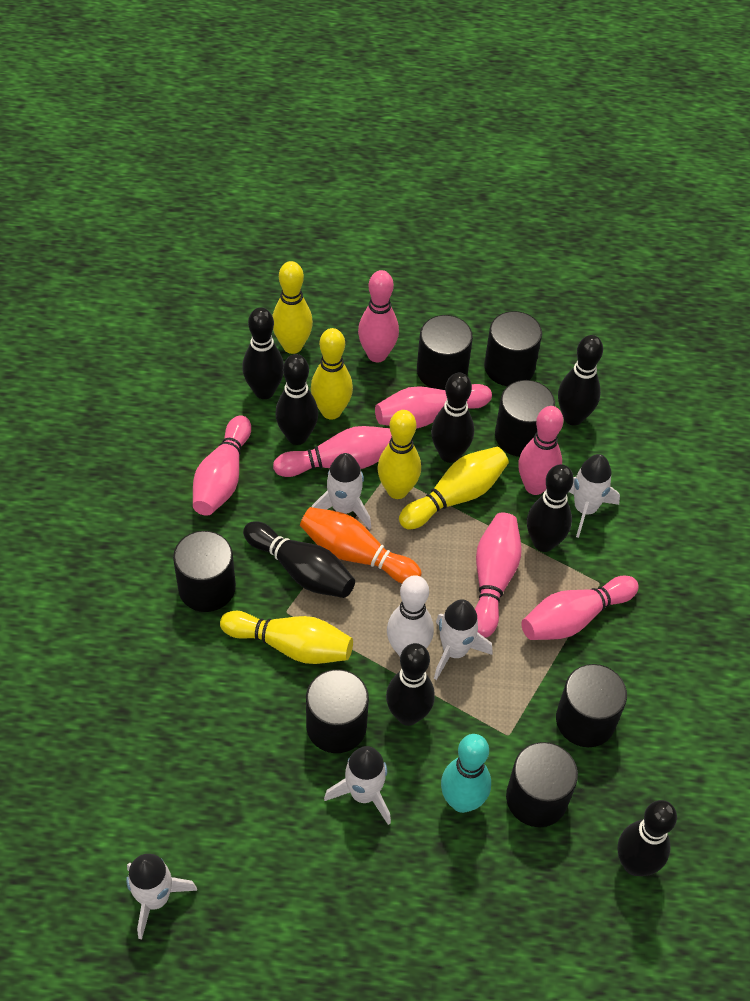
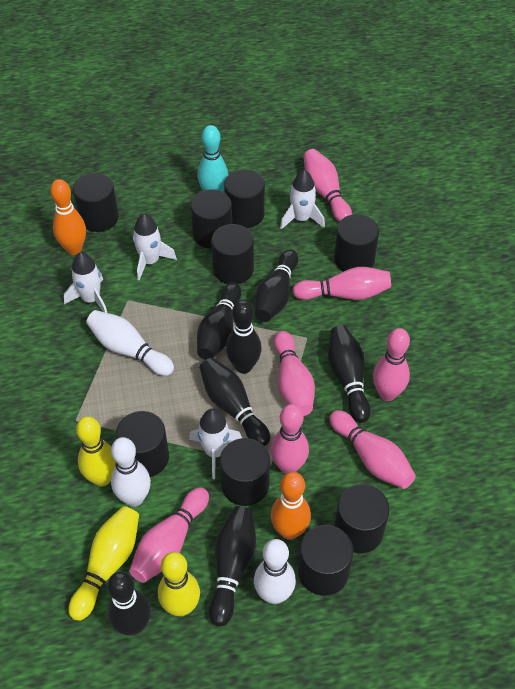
black bowling pin: 8 -> 7
black cylinder: 7 -> 9
orange bowling pin: 1 -> 2
white bowling pin: 1 -> 3
white rocket: 5 -> 4
yellow bowling pin: 5 -> 3

